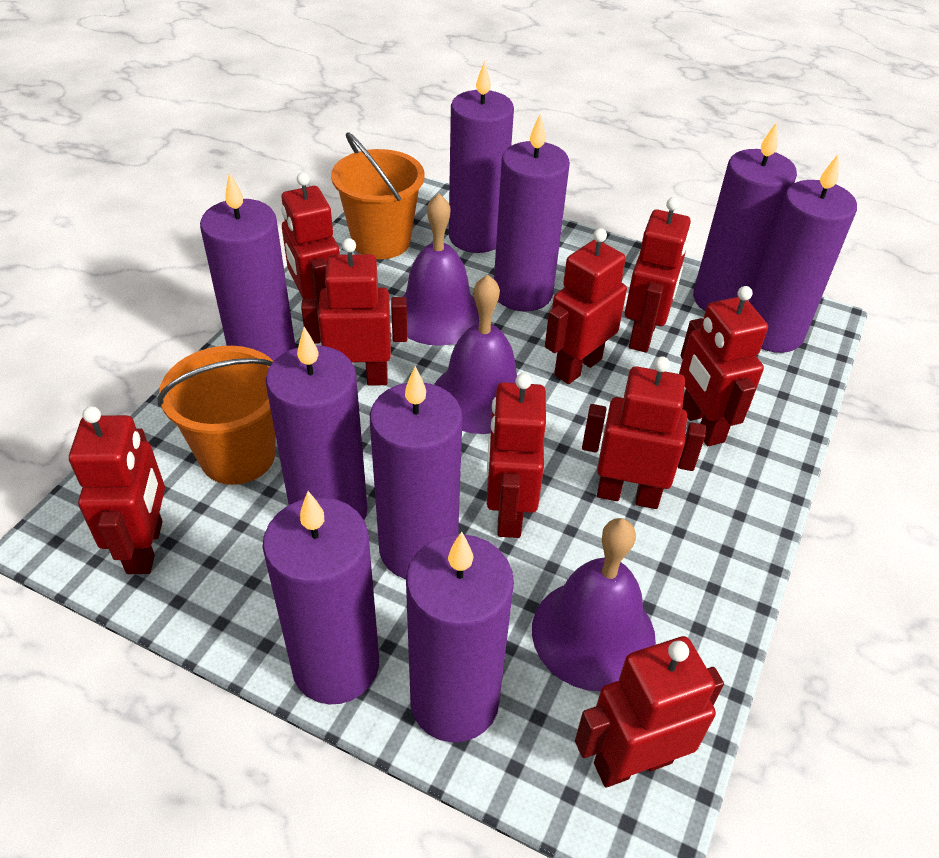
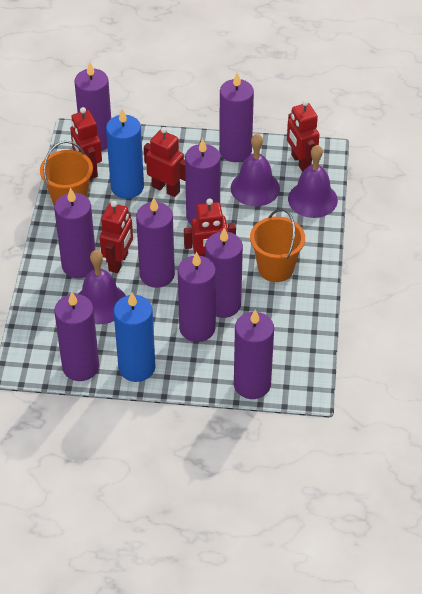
blue candle: 0 -> 2
red robot: 9 -> 5

